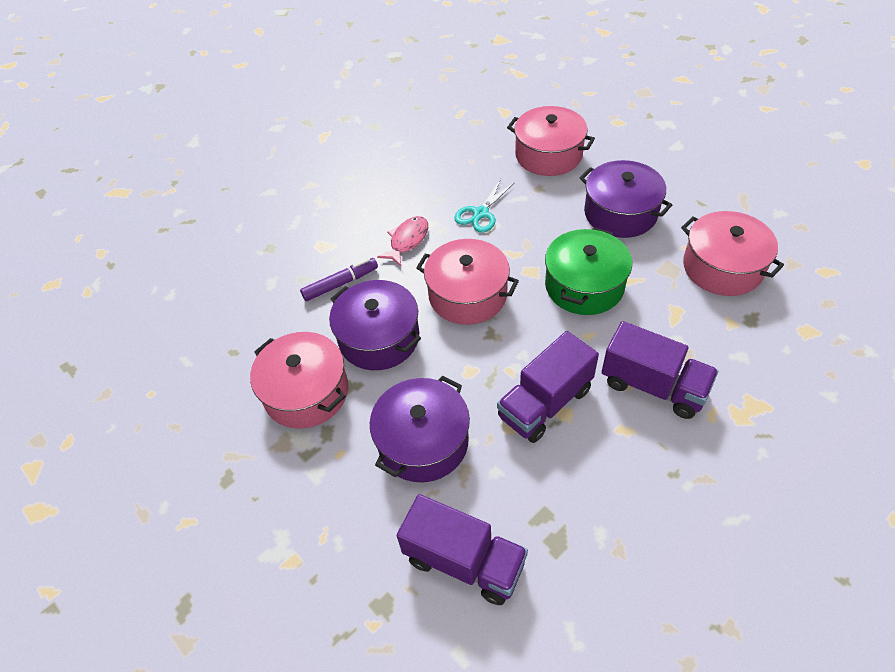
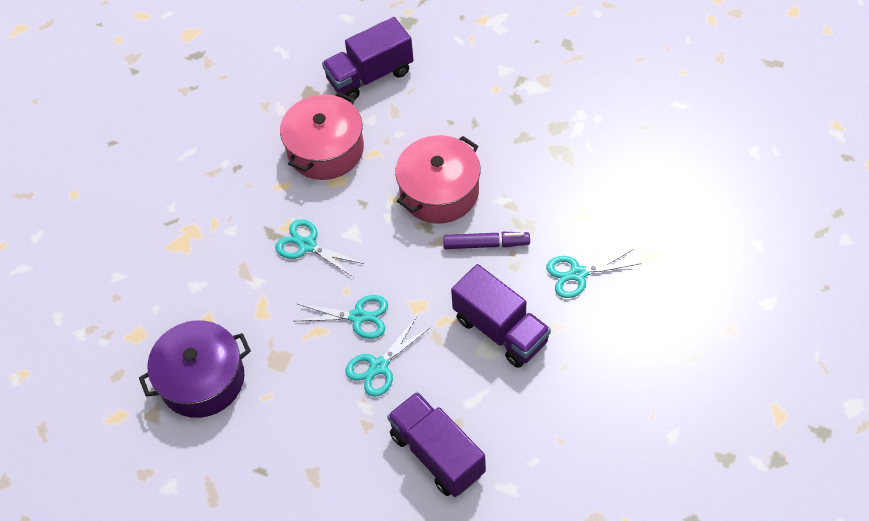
green pot: 1 -> 0
pink fish: 1 -> 0
pink pot: 4 -> 2
purple pot: 3 -> 1
turquoise scissors: 1 -> 4

